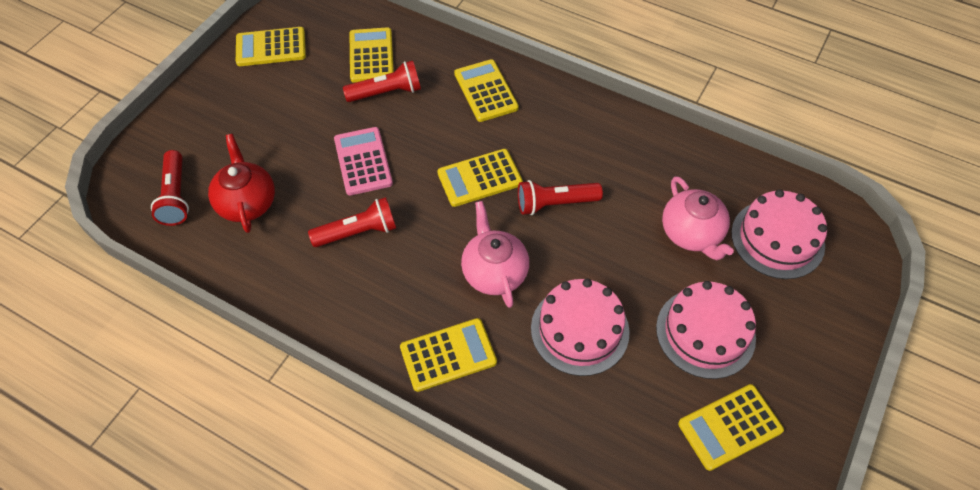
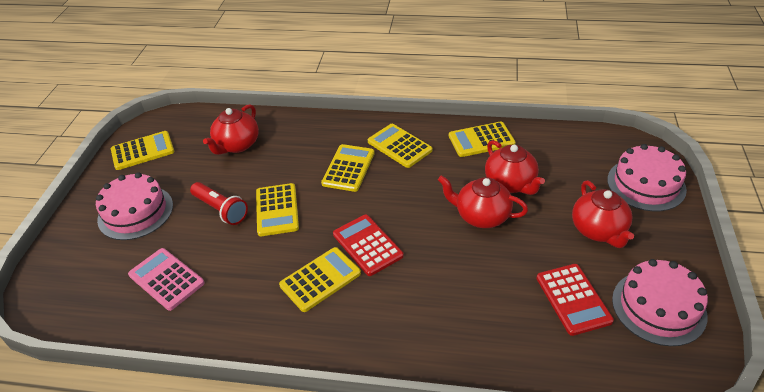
pink teapot: 2 -> 0
red calculator: 0 -> 2
red flashlight: 4 -> 1
red teapot: 1 -> 4

